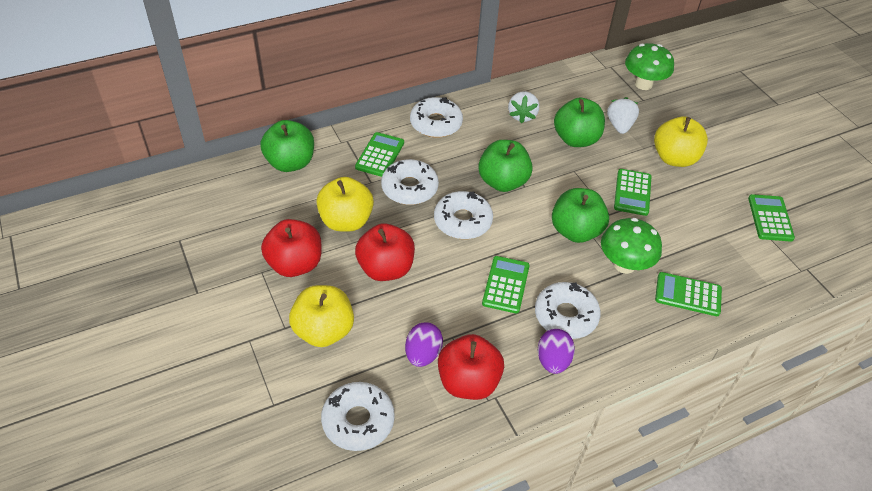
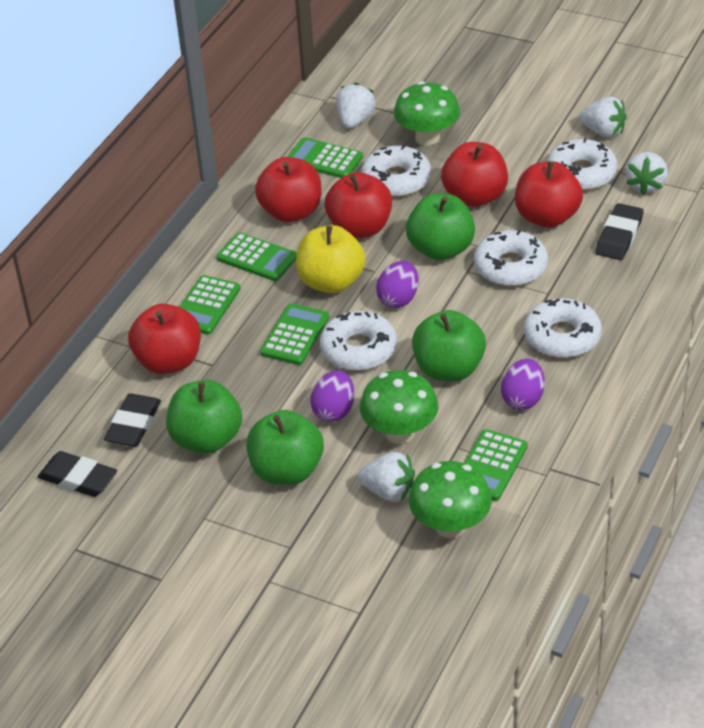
black eraser: 0 -> 3
green mushroom: 2 -> 3
purple egg: 2 -> 3
red apple: 3 -> 5
white strawberry: 2 -> 4
yellow apple: 3 -> 1

